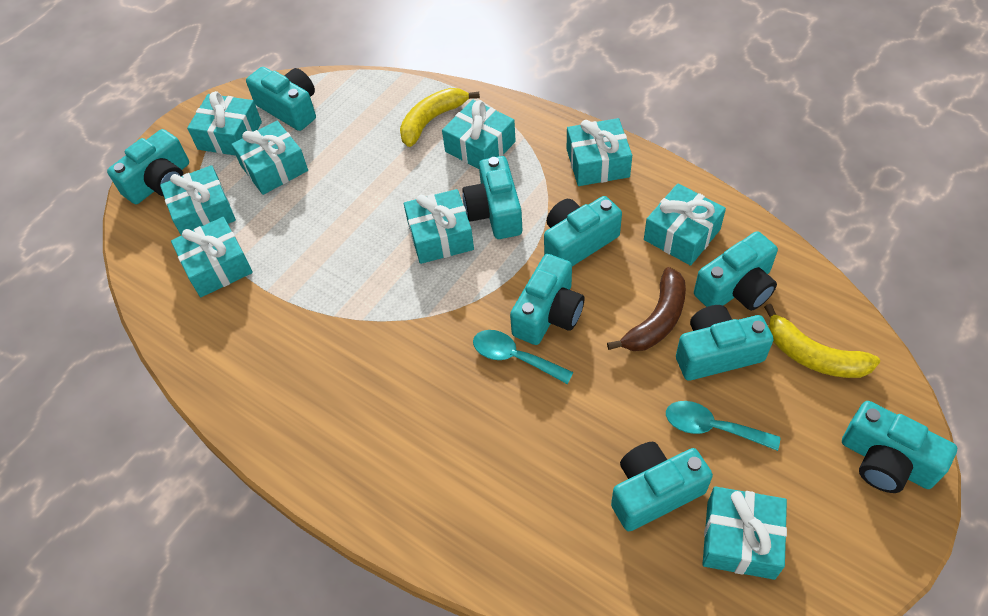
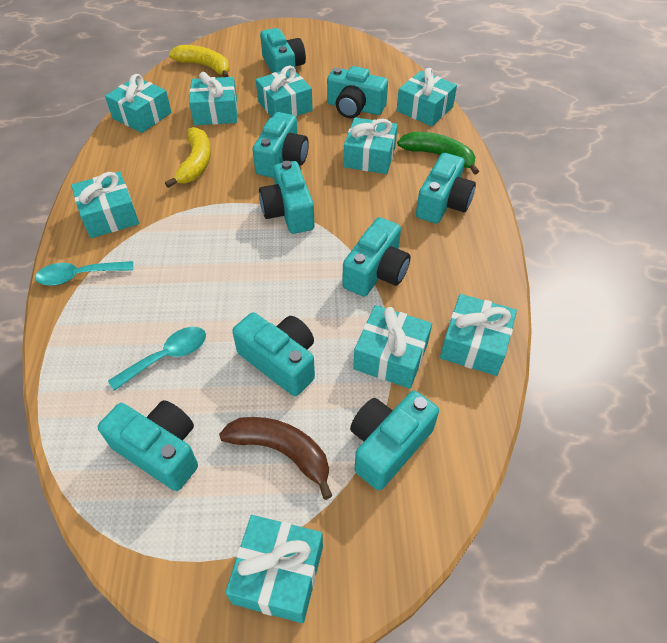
green banana: 0 -> 1

